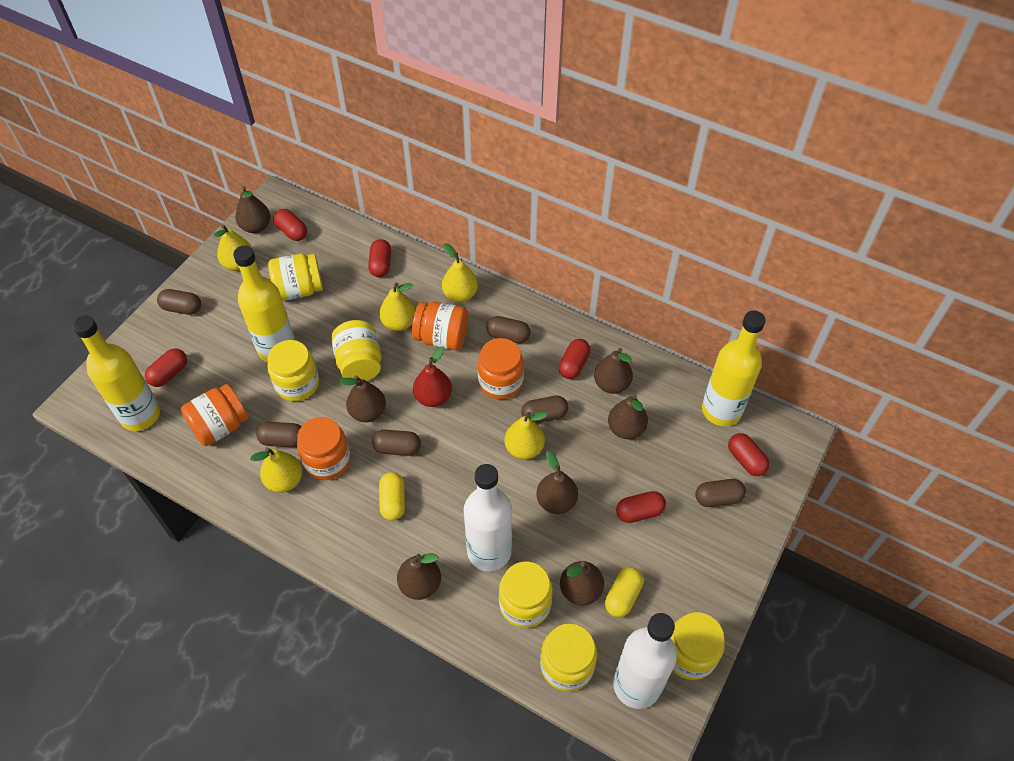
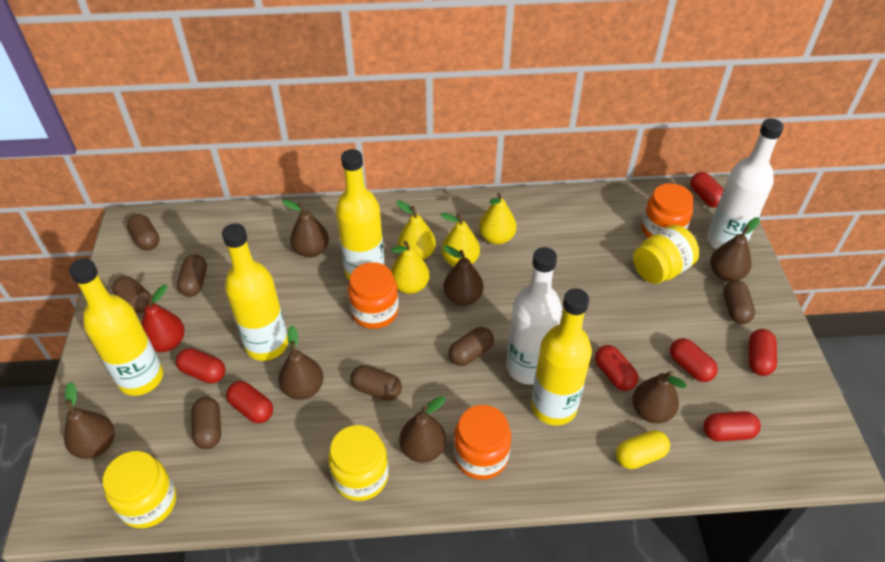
brown capsule: 6 -> 7
orange jar: 4 -> 3
red capsule: 6 -> 7
yellow bottle: 3 -> 4
yellow capsule: 2 -> 1
yellow jar: 6 -> 3
yellow pear: 5 -> 4

